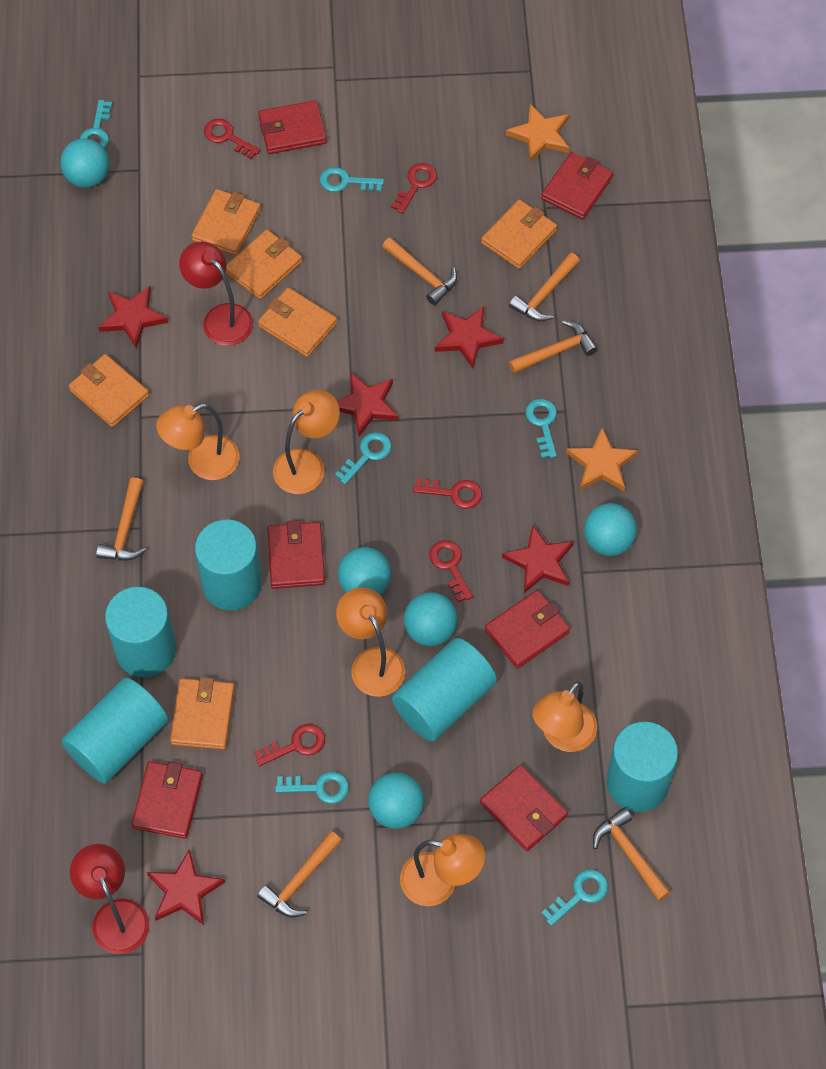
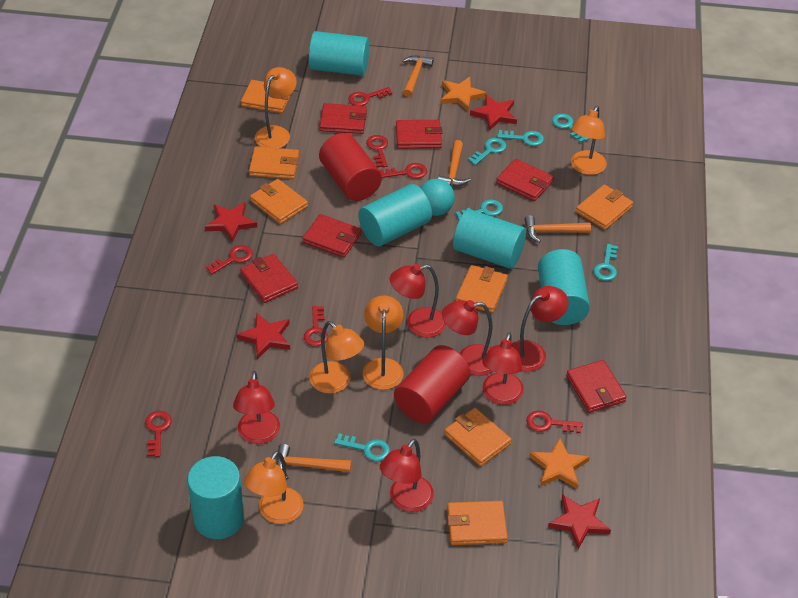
orange hammer: 6 -> 4
orange wallet: 6 -> 7
red cylinder: 0 -> 2
red key: 5 -> 7
red lamp: 2 -> 6
red star: 5 -> 4
turquoise ball: 5 -> 1

